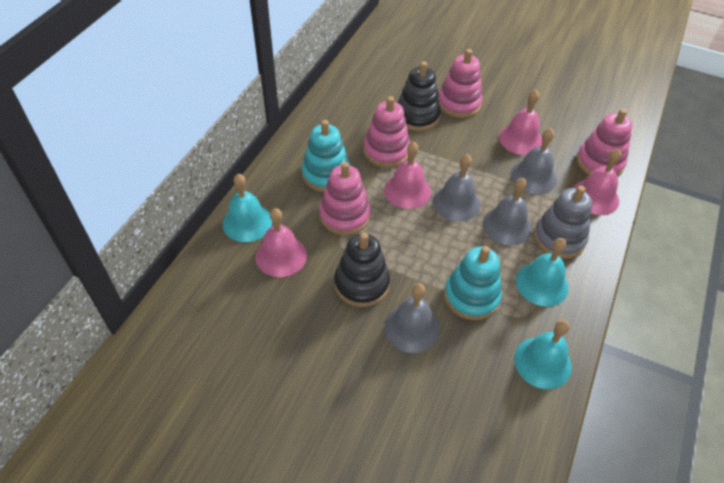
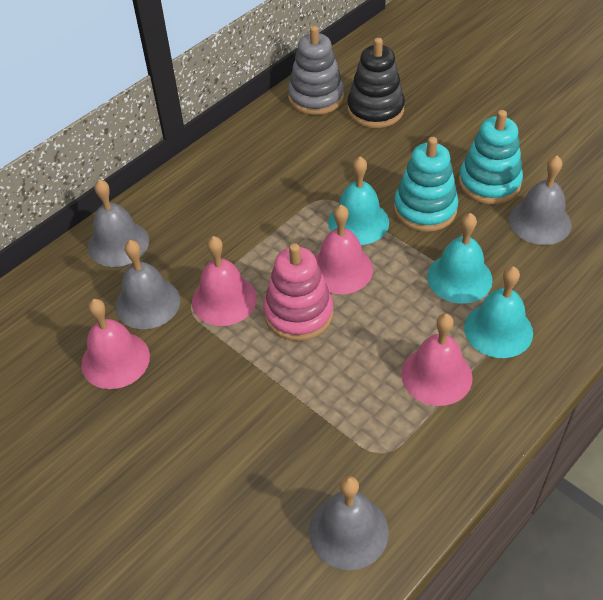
black stacking toy: 2 -> 1
pink stacking toy: 4 -> 1

